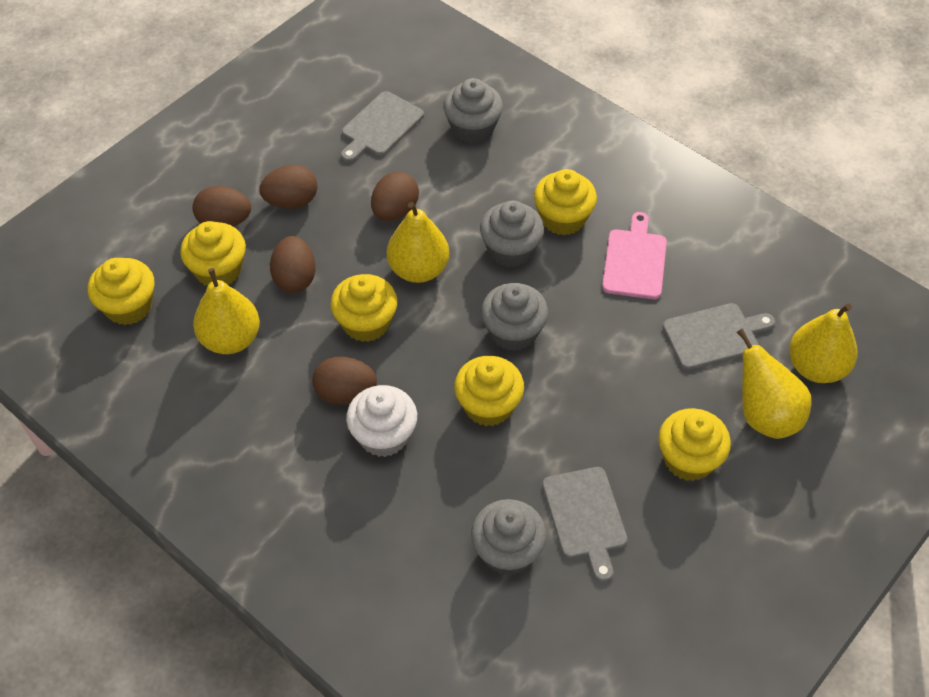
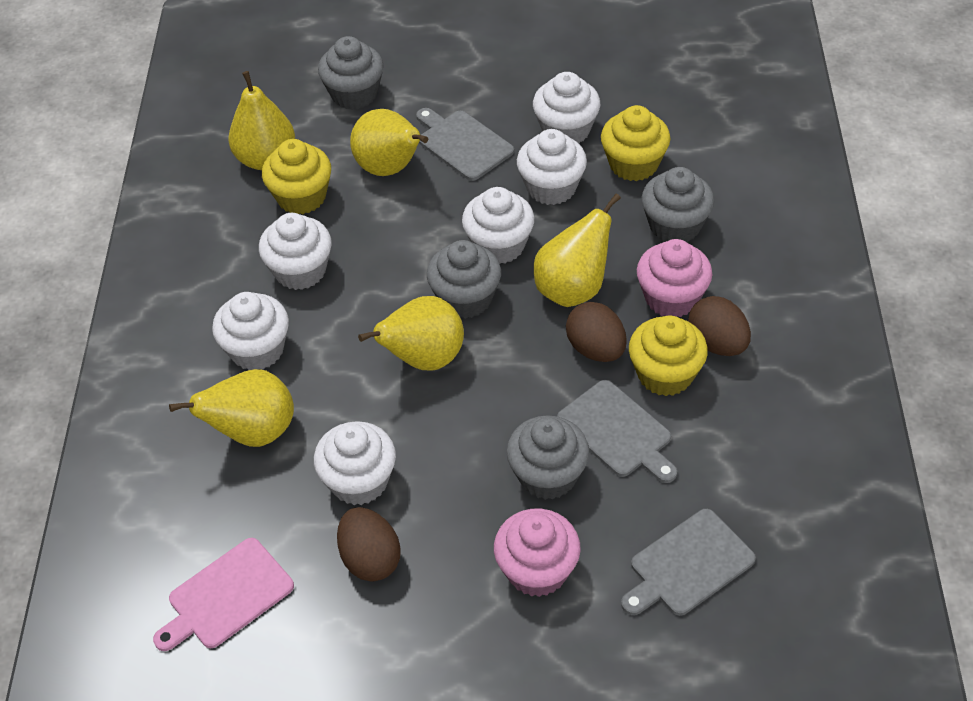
brown egg: 5 -> 3
pink cupcake: 0 -> 2
white cupcake: 1 -> 6
yellow cupcake: 6 -> 3
yellow pear: 4 -> 5

